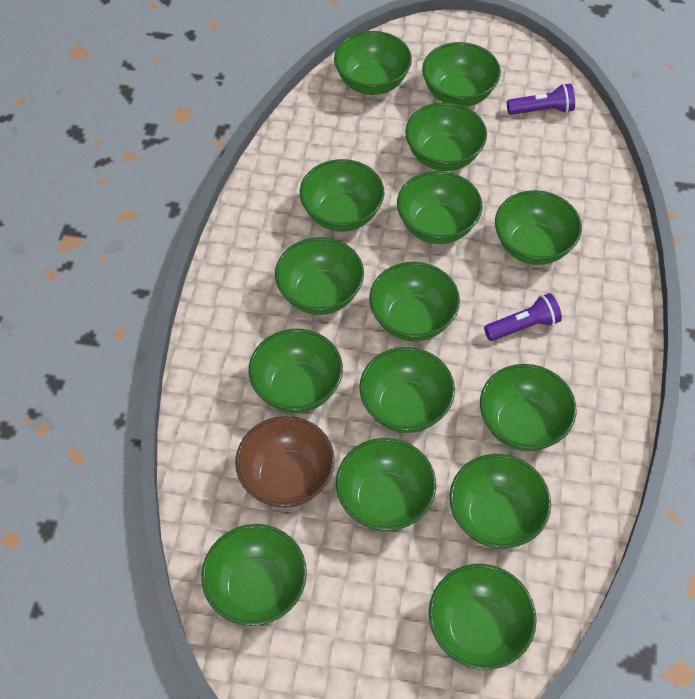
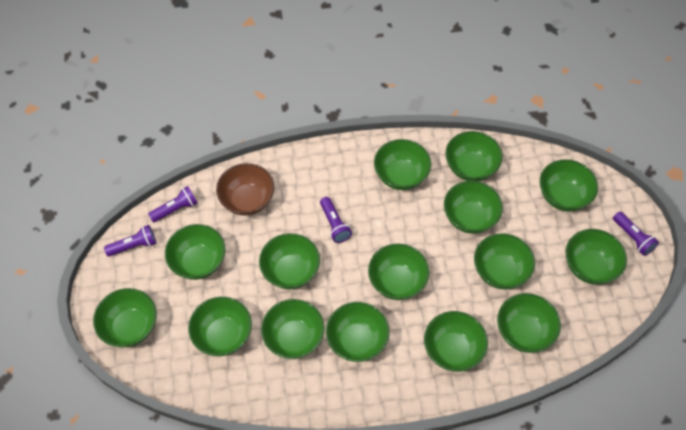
purple flashlight: 2 -> 4

